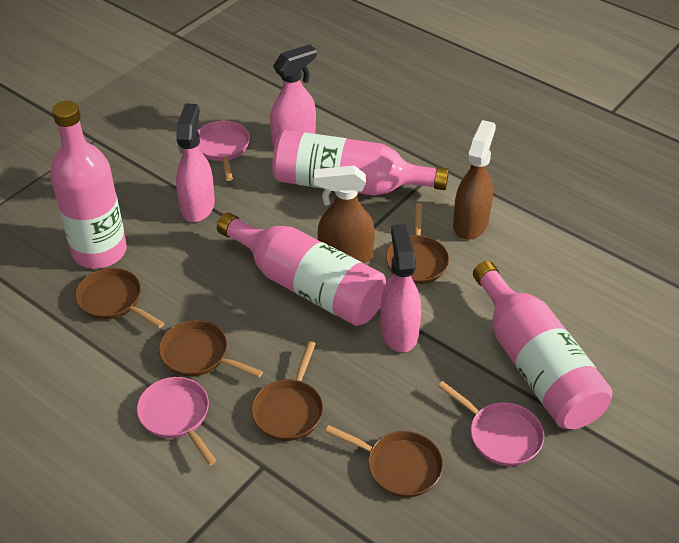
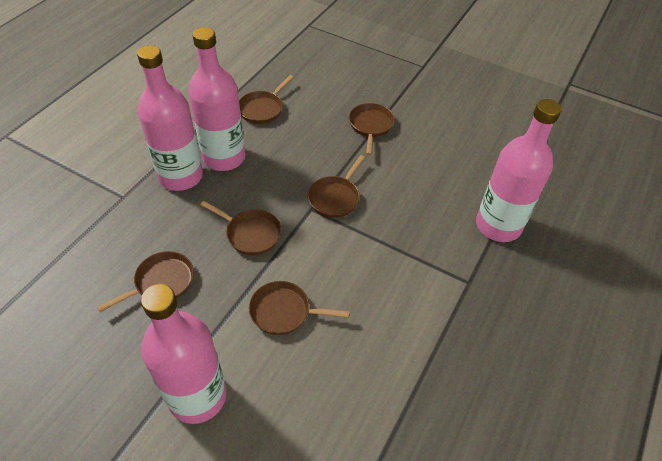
brown pan: 5 -> 6
brown spray bottle: 2 -> 0
pink pan: 3 -> 0
pink spray bottle: 3 -> 0

